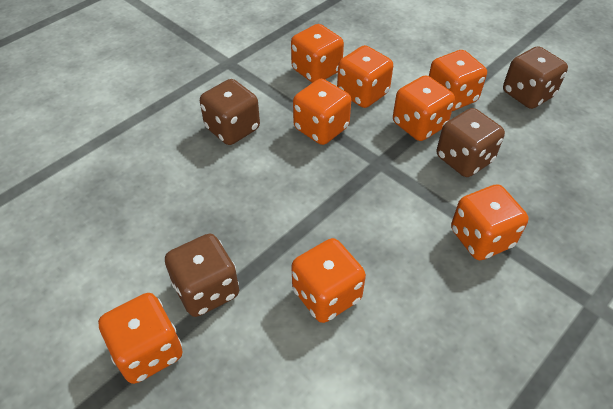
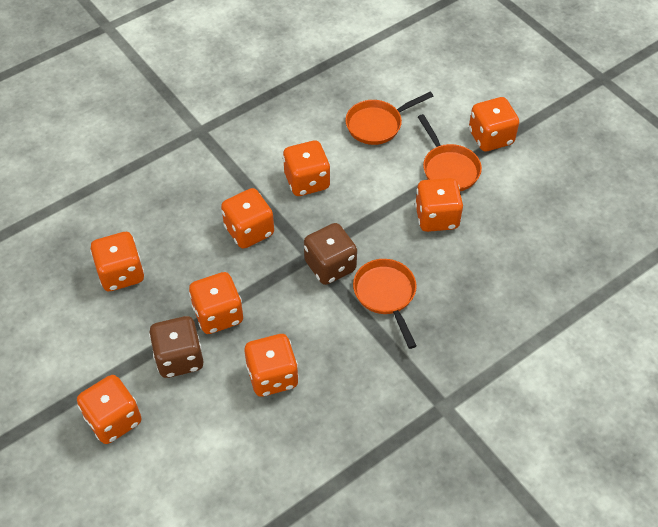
brown dice: 4 -> 2
orange pan: 0 -> 3

